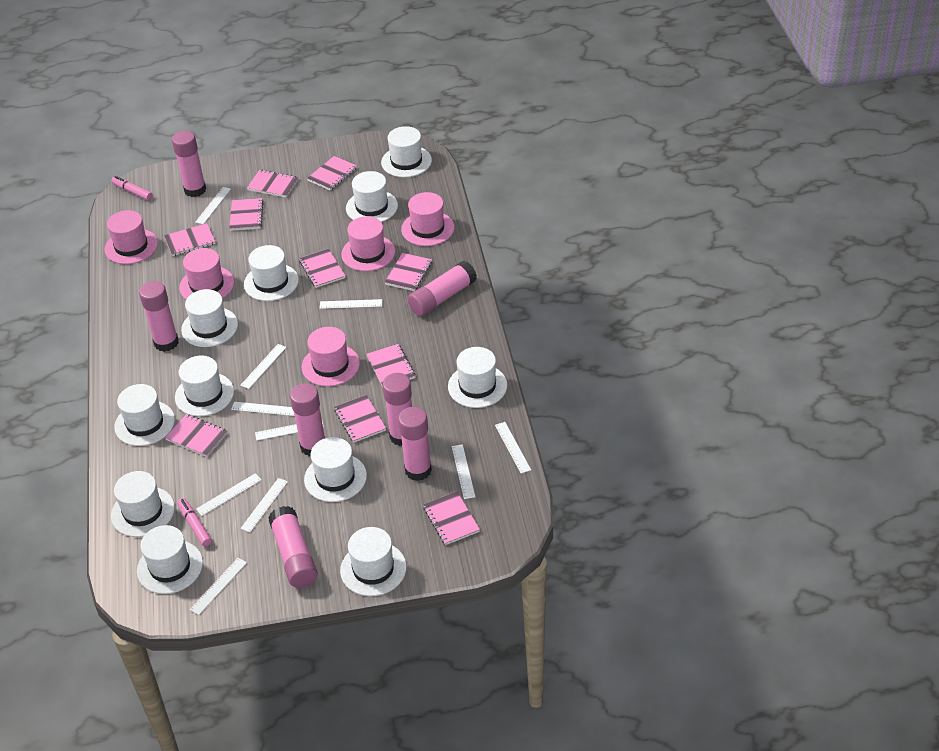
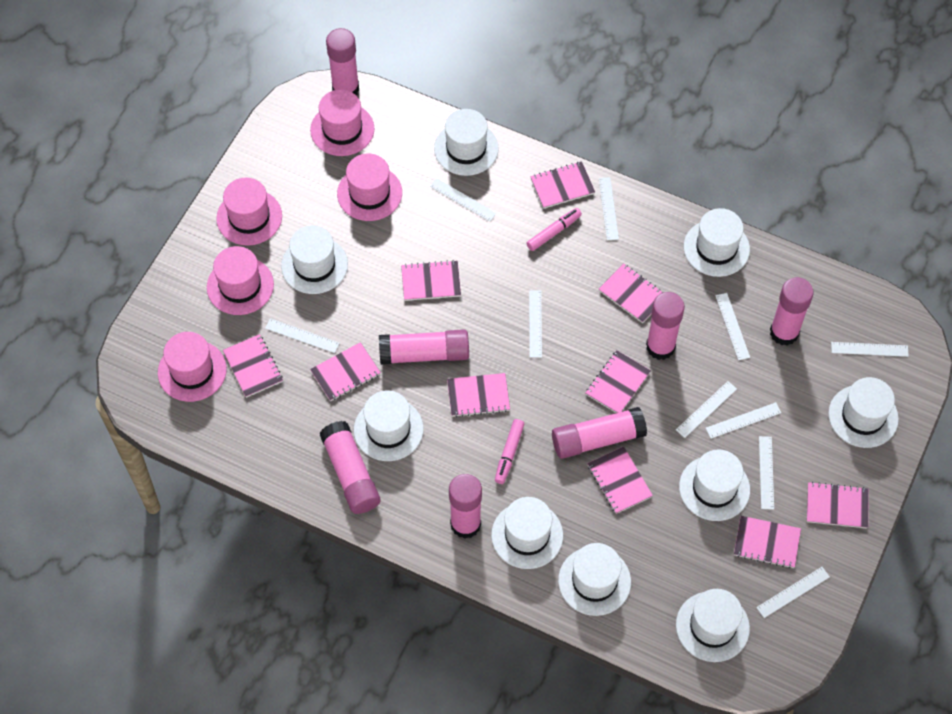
white hat: 11 -> 9

